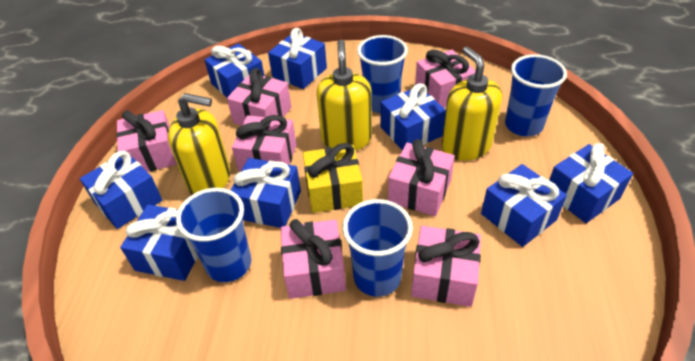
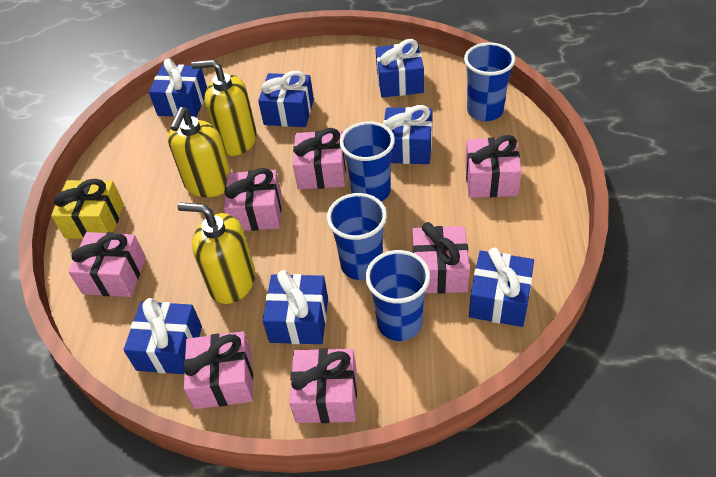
blue gift: 8 -> 7

